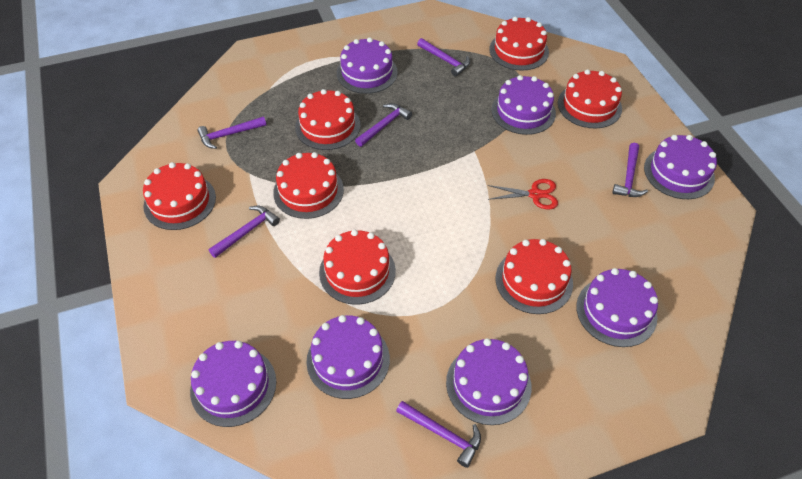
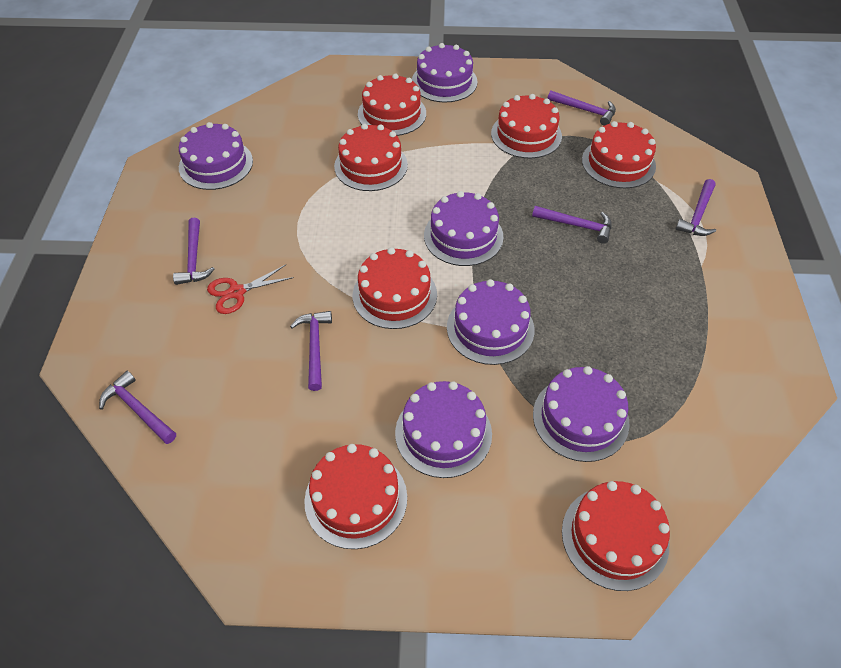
purple cake: 7 -> 6

